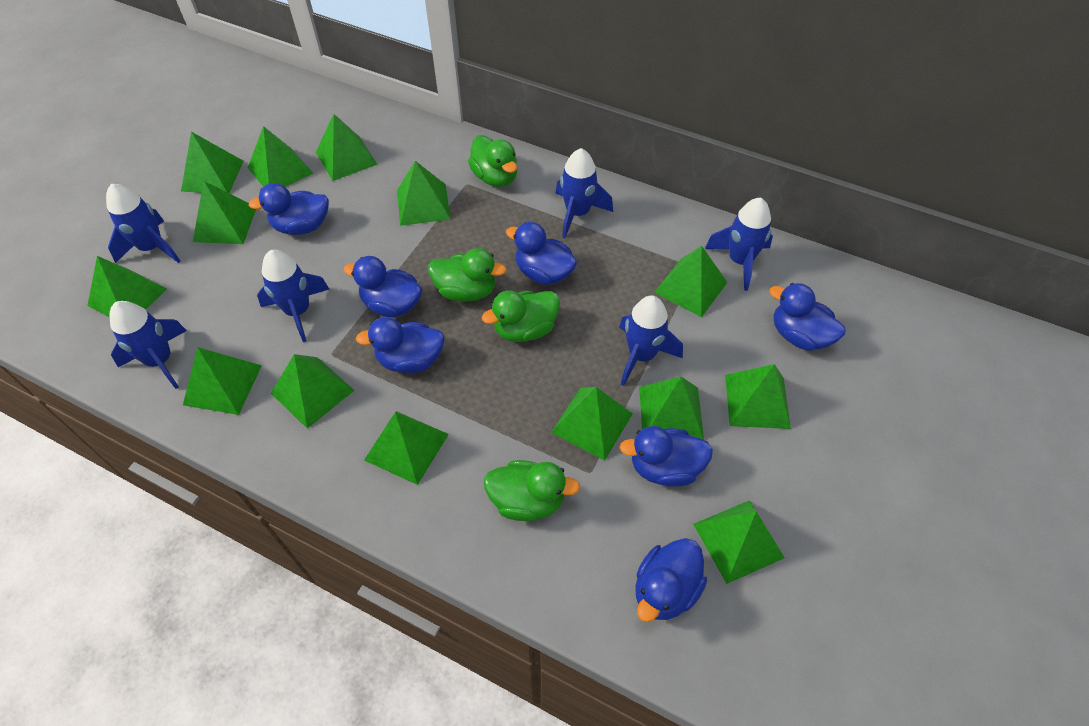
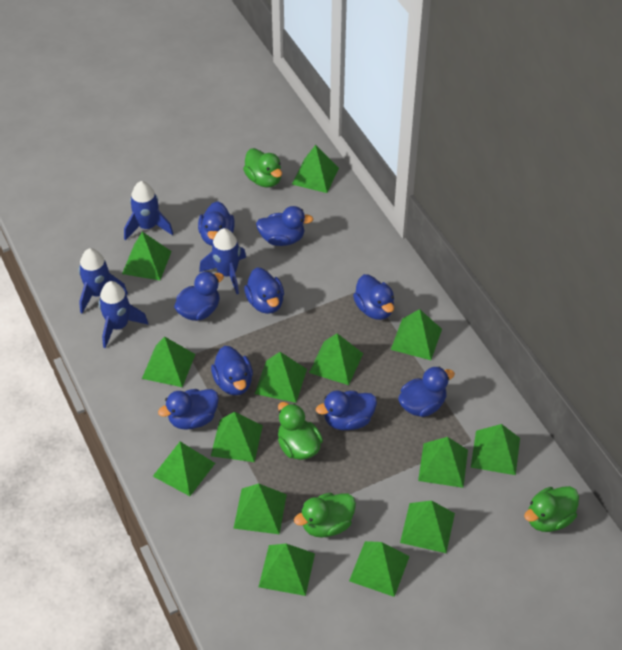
blue duck: 7 -> 9
blue rocket: 6 -> 4

